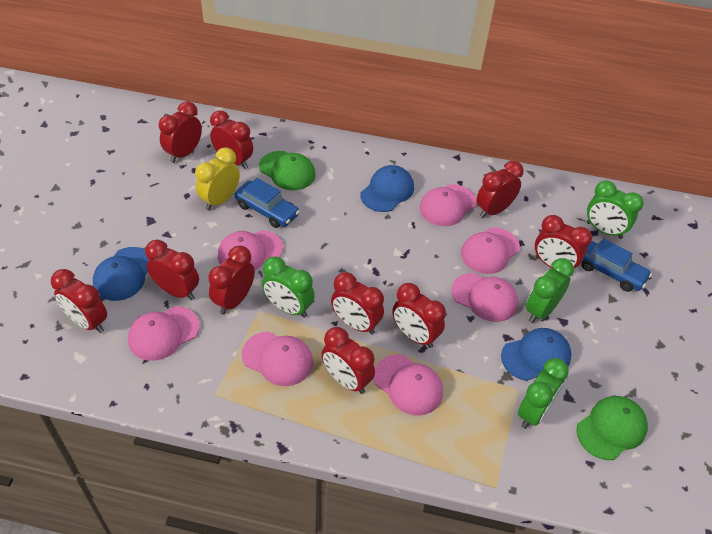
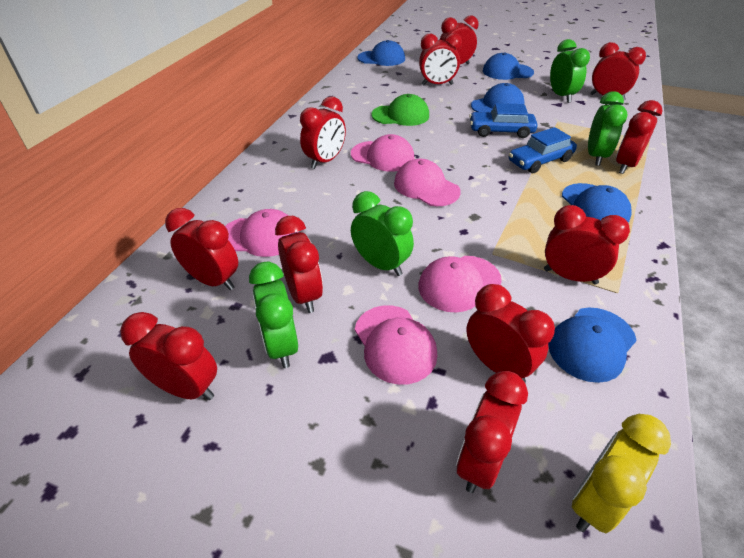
blue cap: 3 -> 5
green cap: 2 -> 1
pink cap: 7 -> 5
red clock: 10 -> 11

